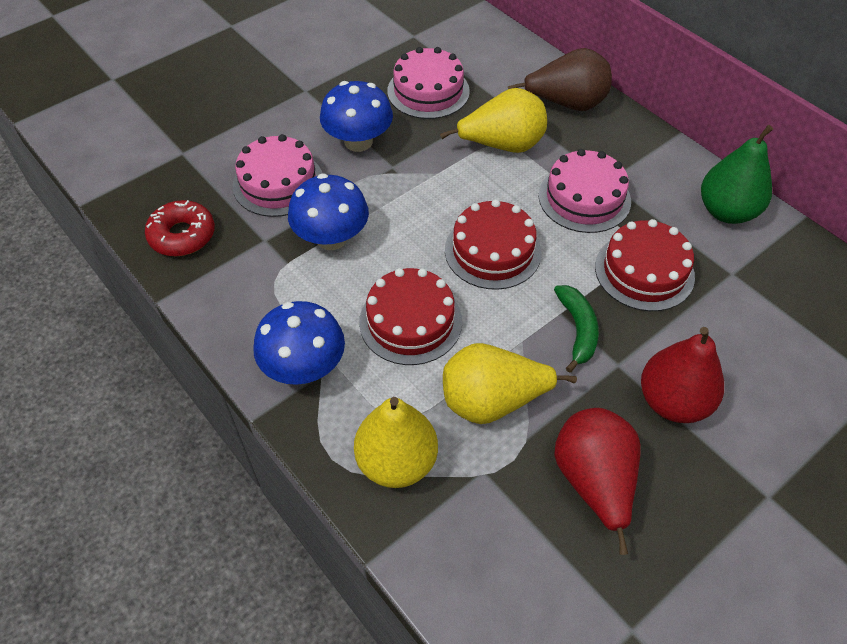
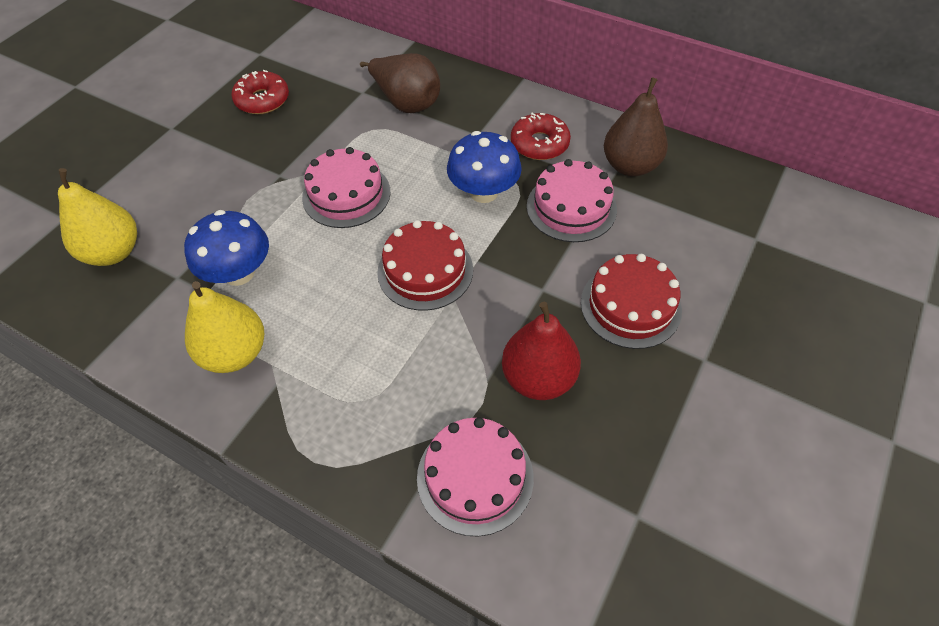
blue mushroom: 3 -> 2
brown pear: 1 -> 2
green banana: 1 -> 0
green pear: 1 -> 0
red cake: 3 -> 2
red donut: 1 -> 2
red pear: 2 -> 1
yellow pear: 3 -> 2

